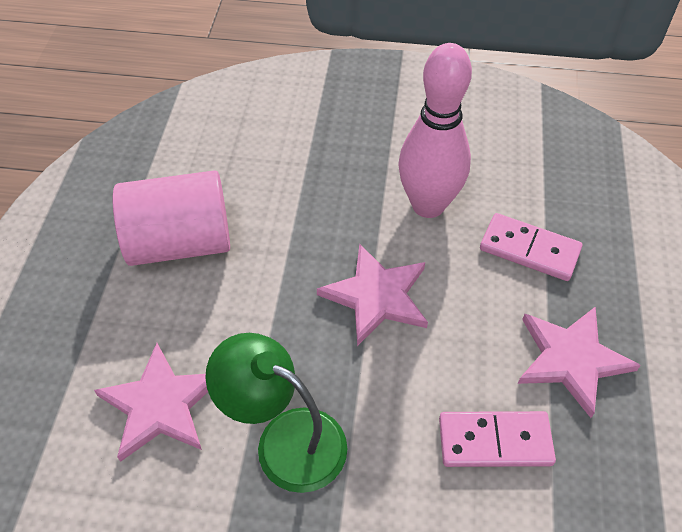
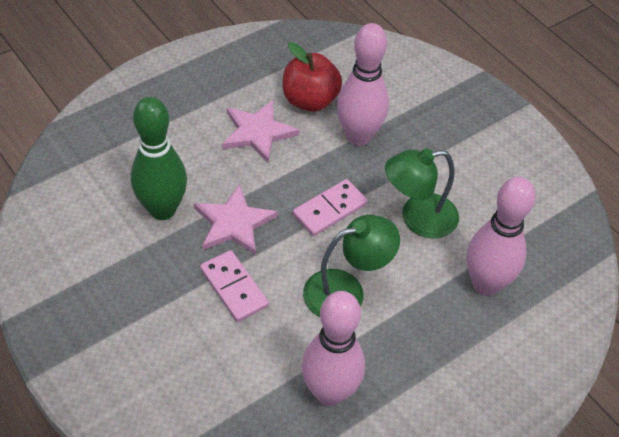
green bowling pin: 0 -> 1
green lamp: 1 -> 2
pink bowling pin: 1 -> 3
pink cylinder: 1 -> 0
pink star: 3 -> 2
red apple: 0 -> 1

